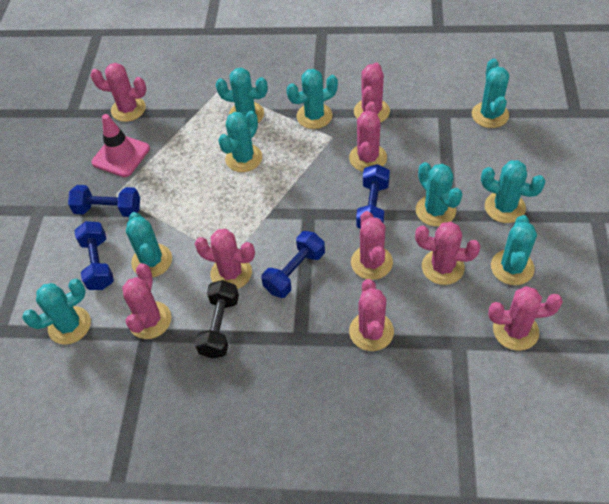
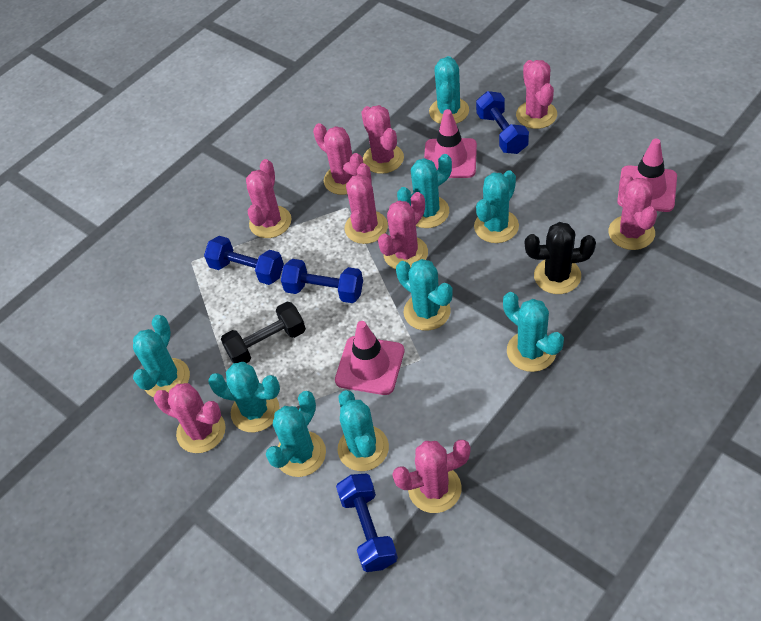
black cactus: 0 -> 1
pink traffic cone: 1 -> 3

